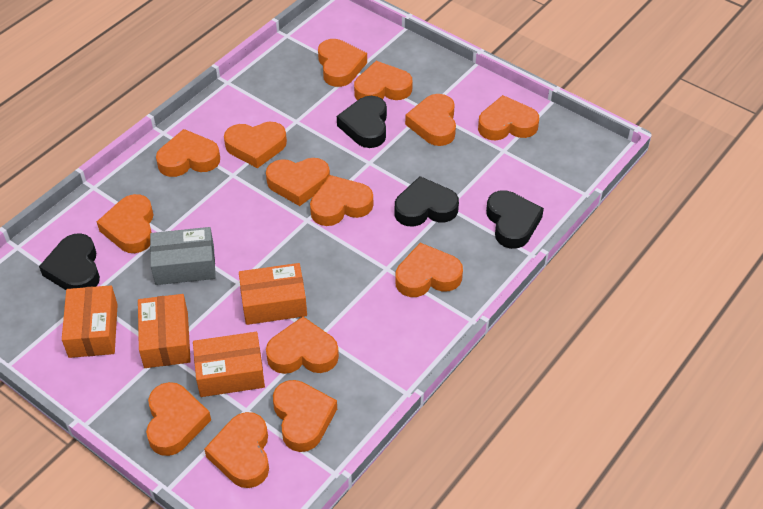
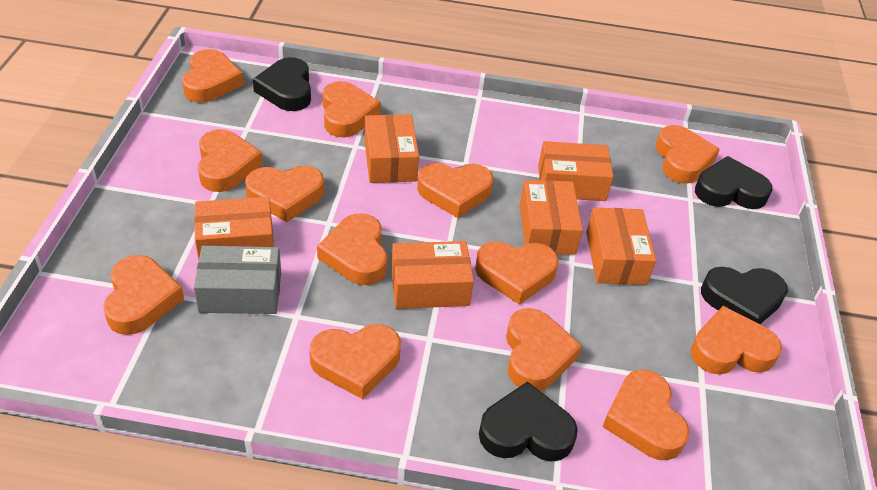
orange box: 4 -> 6
orange heart: 14 -> 13

